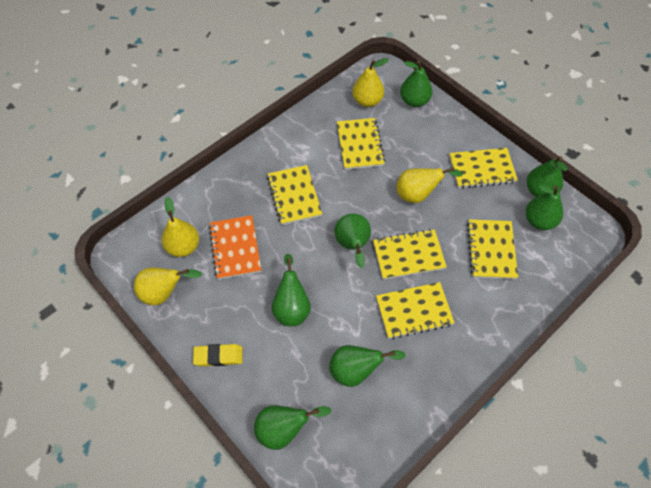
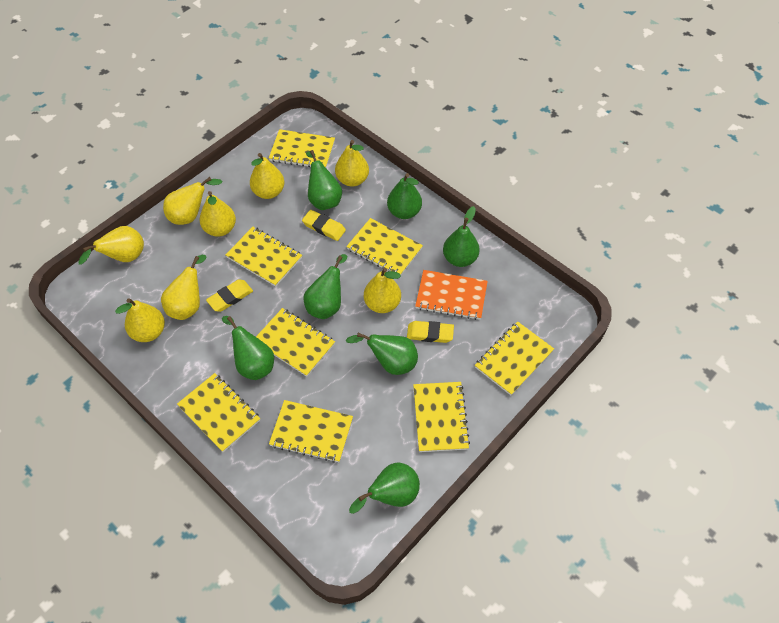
yellow eraser: 1 -> 3
yellow notebook: 6 -> 8
yellow pear: 4 -> 8

